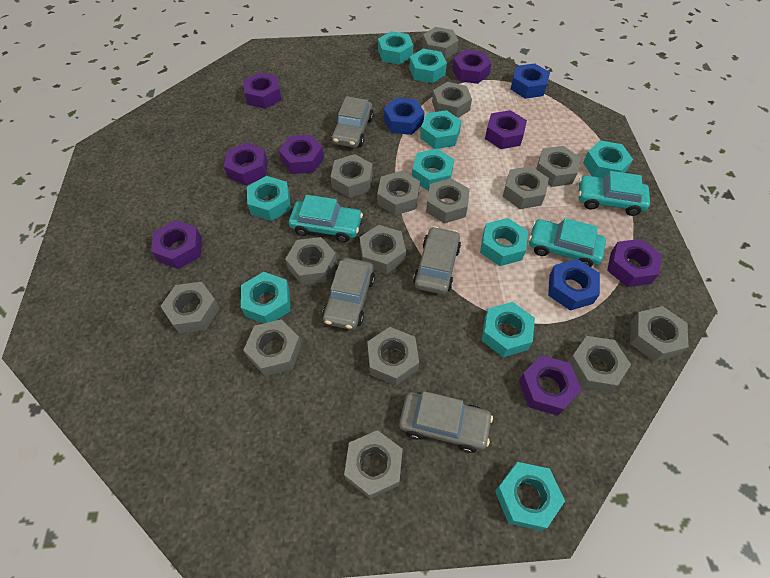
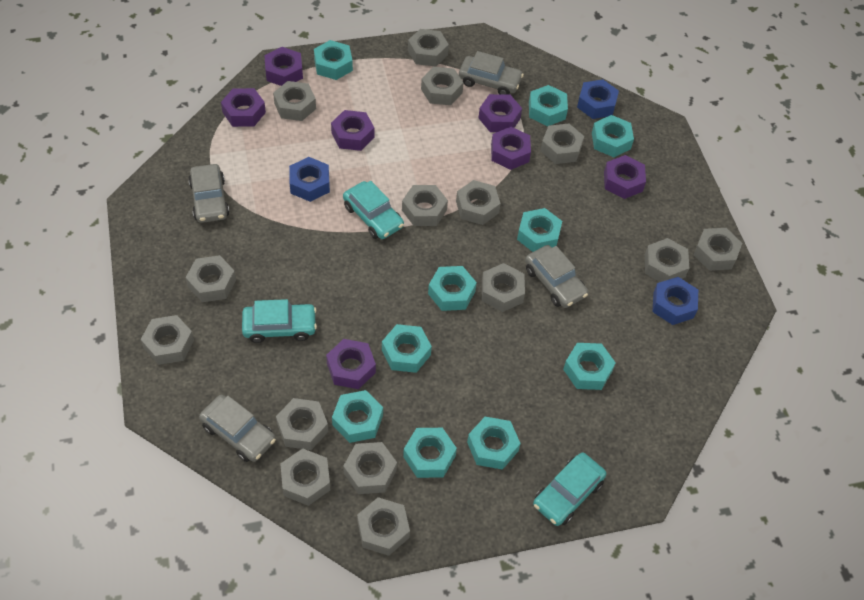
purple nut: 8 -> 7

